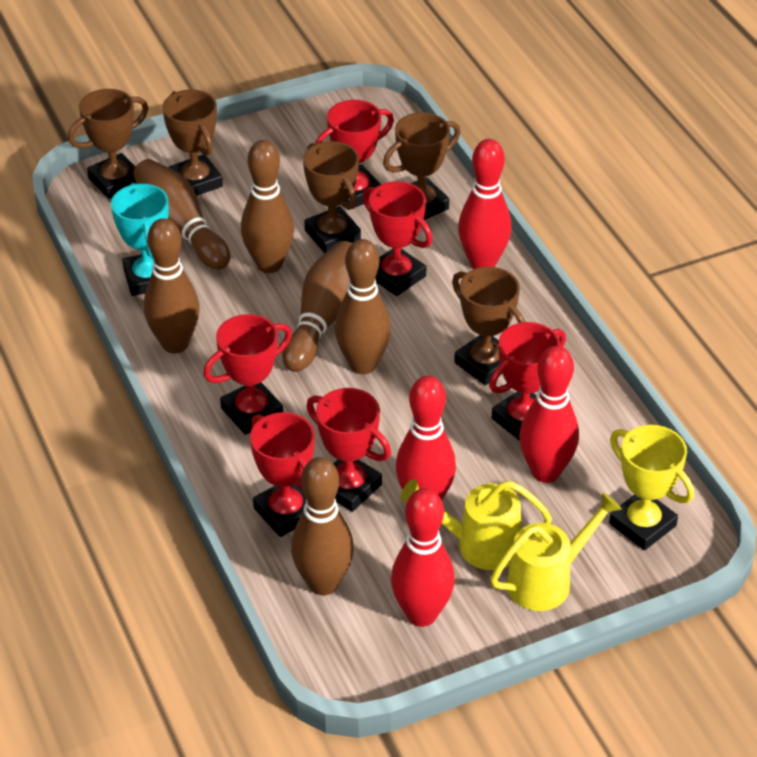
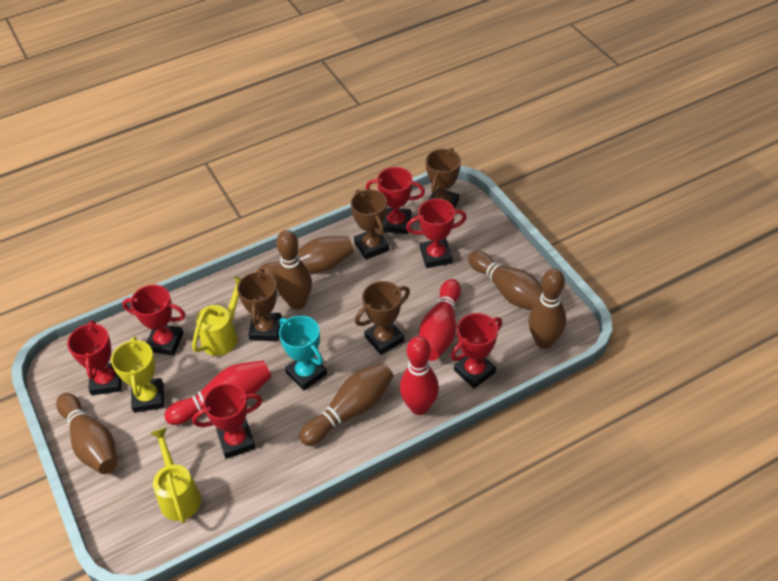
brown trophy: 5 -> 4
red bowling pin: 4 -> 3

